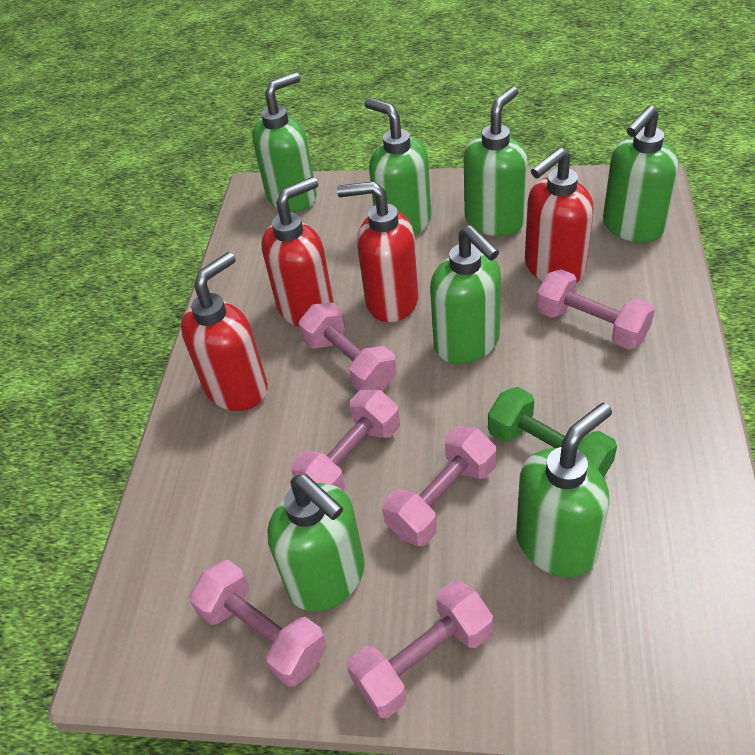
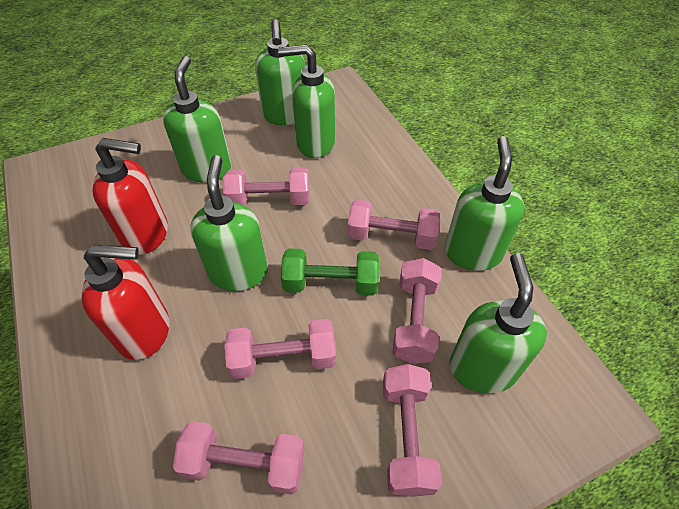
green soap dispenser: 7 -> 6
red soap dispenser: 4 -> 2

